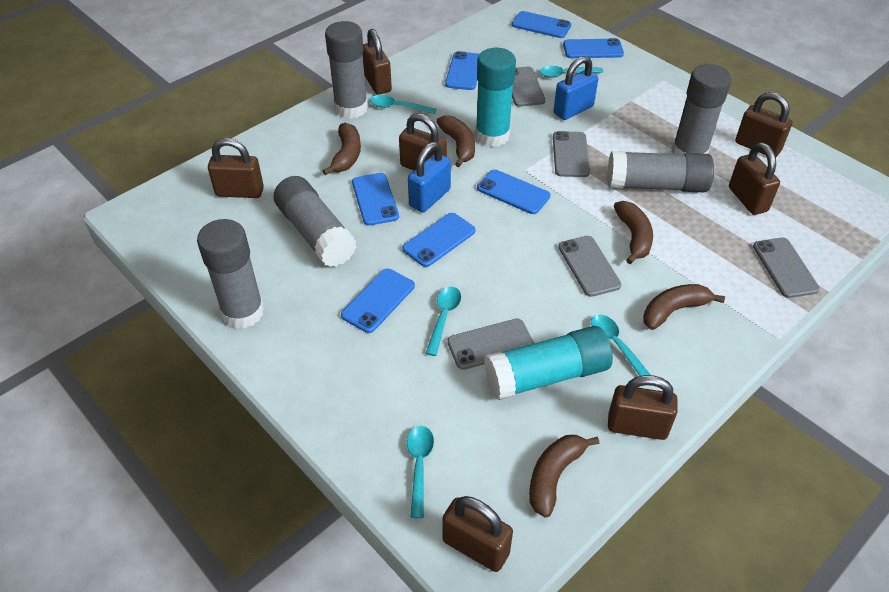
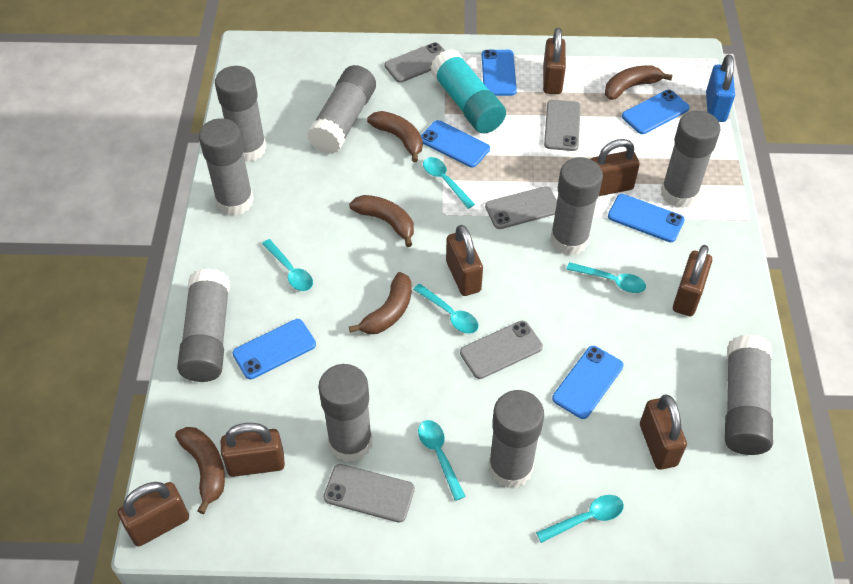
blue padlock: 2 -> 1
blue phone: 7 -> 6
grey glue stick: 5 -> 9
turquoise glue stick: 2 -> 1
turquoise spoon: 5 -> 6

